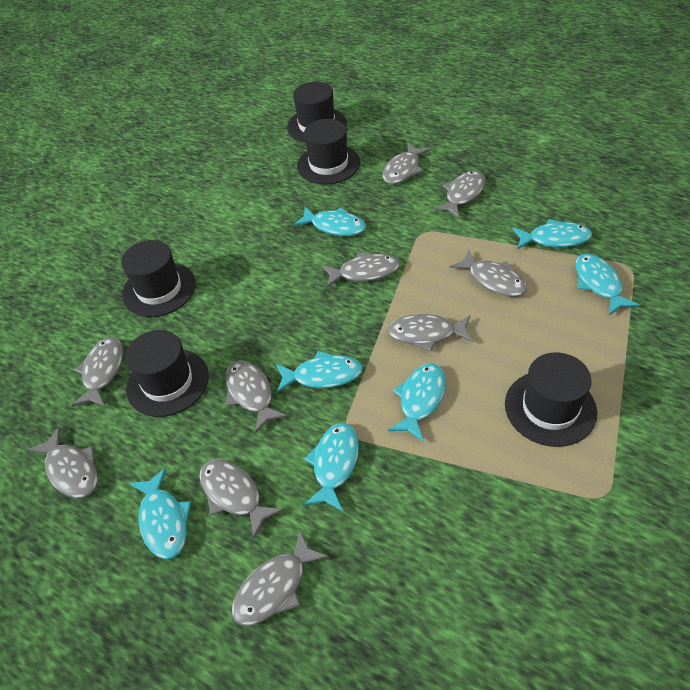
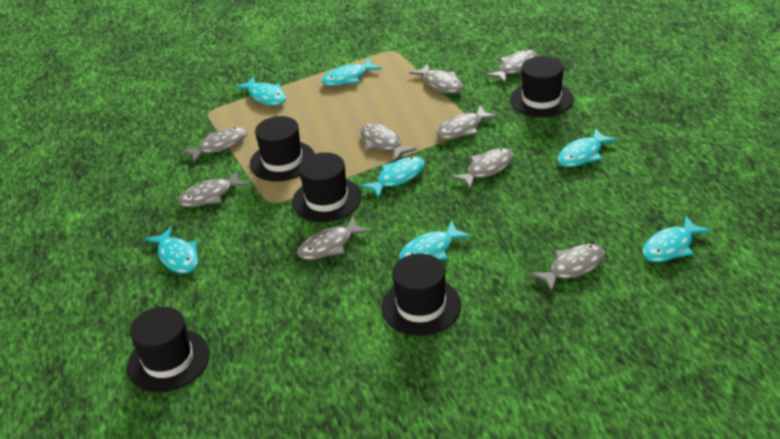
grey fish: 10 -> 9

